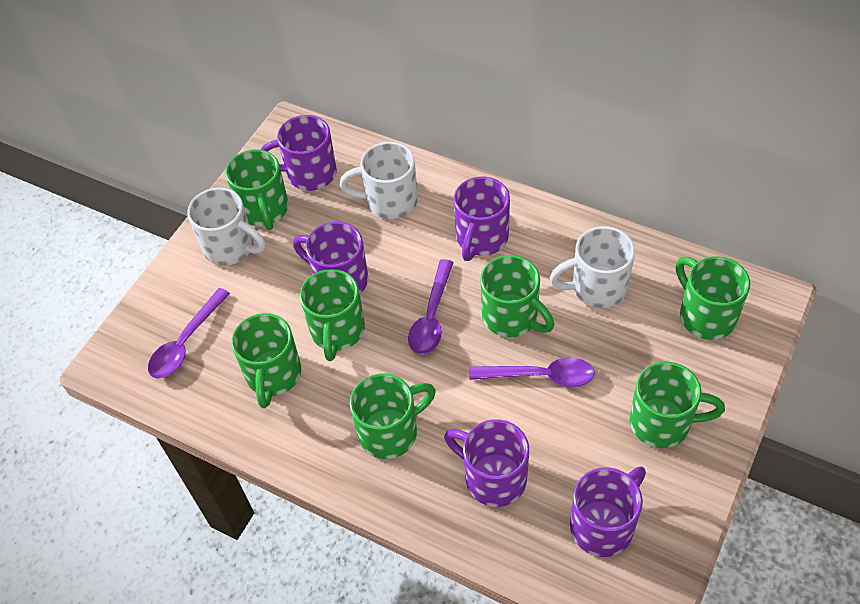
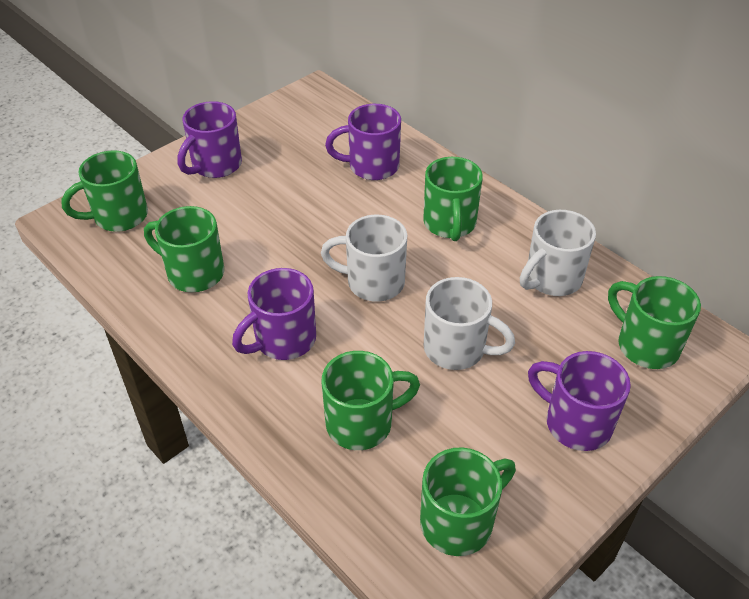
green mug: 7 -> 6
purple mug: 5 -> 4
purple spoon: 3 -> 0

